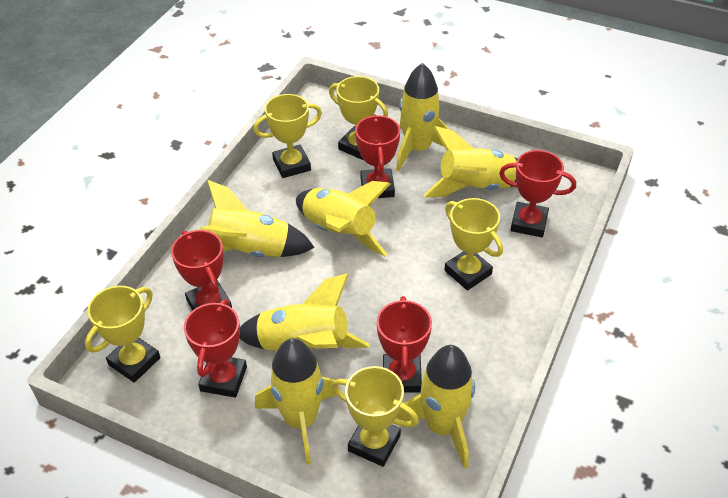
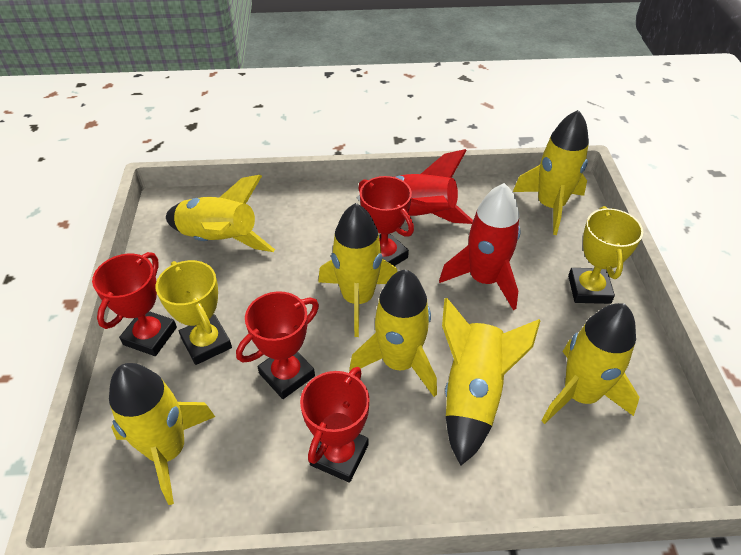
red rocket: 0 -> 2
red trophy: 5 -> 4
yellow trophy: 5 -> 2

